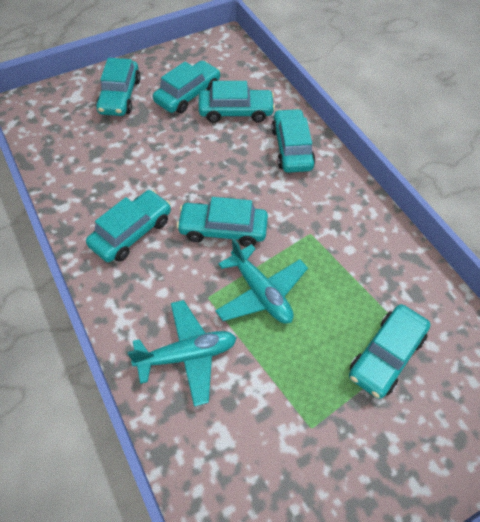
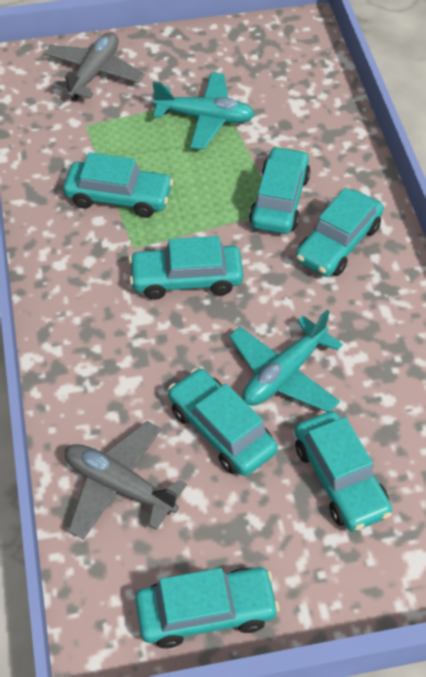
grey plane: 0 -> 2

